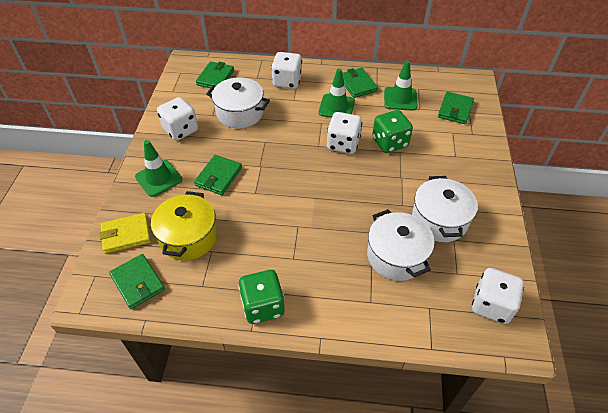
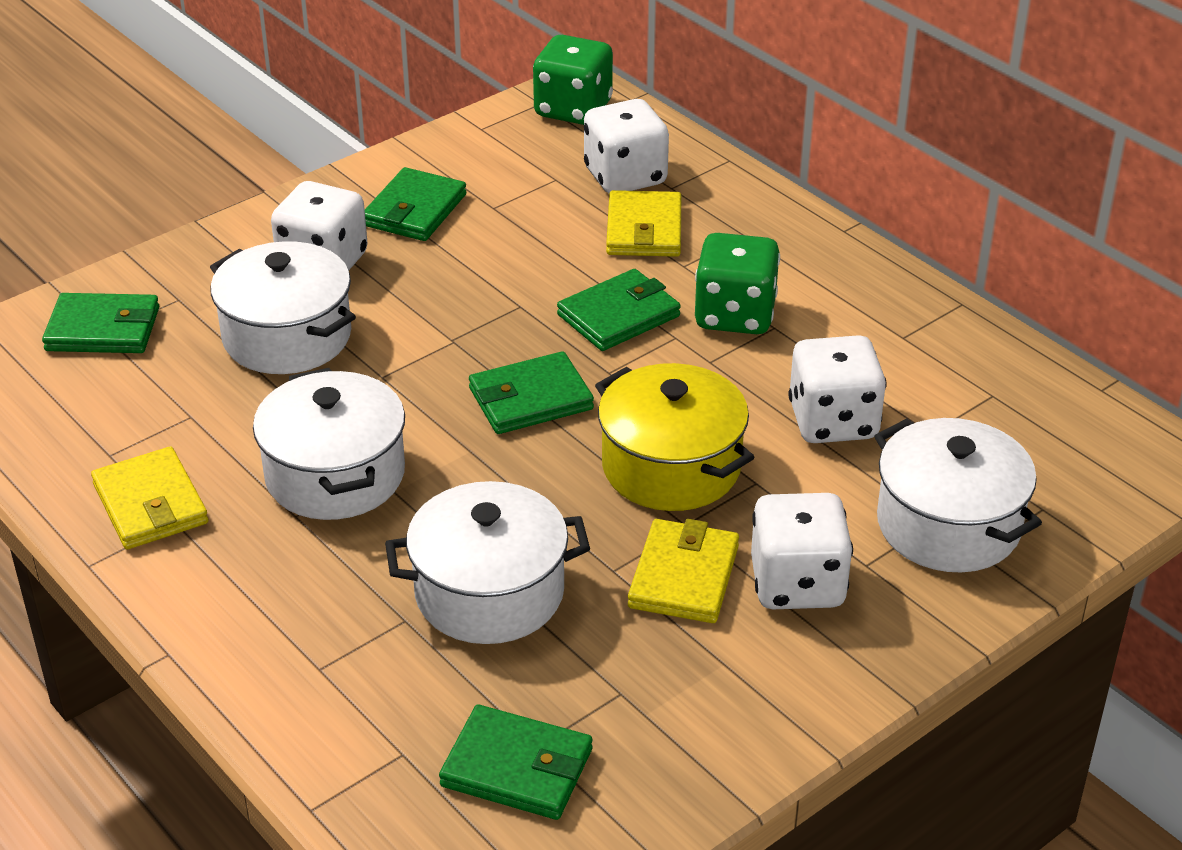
green traffic cone: 3 -> 0
white pot: 3 -> 4
yellow wallet: 1 -> 3

